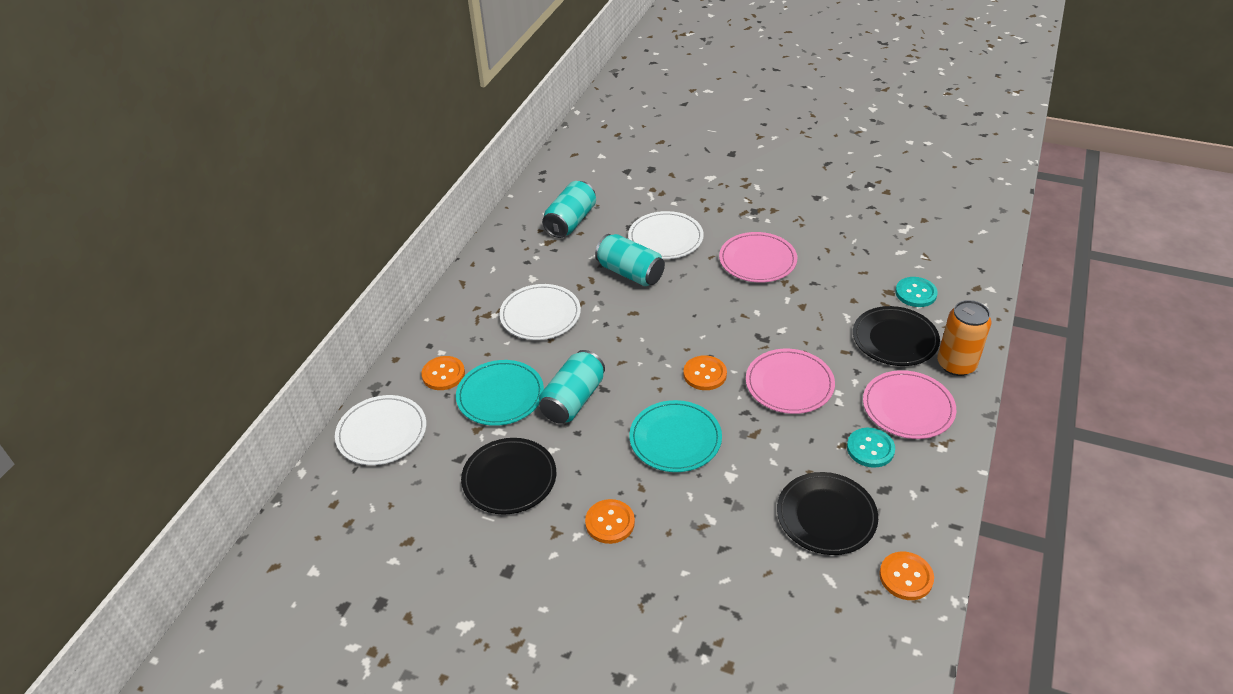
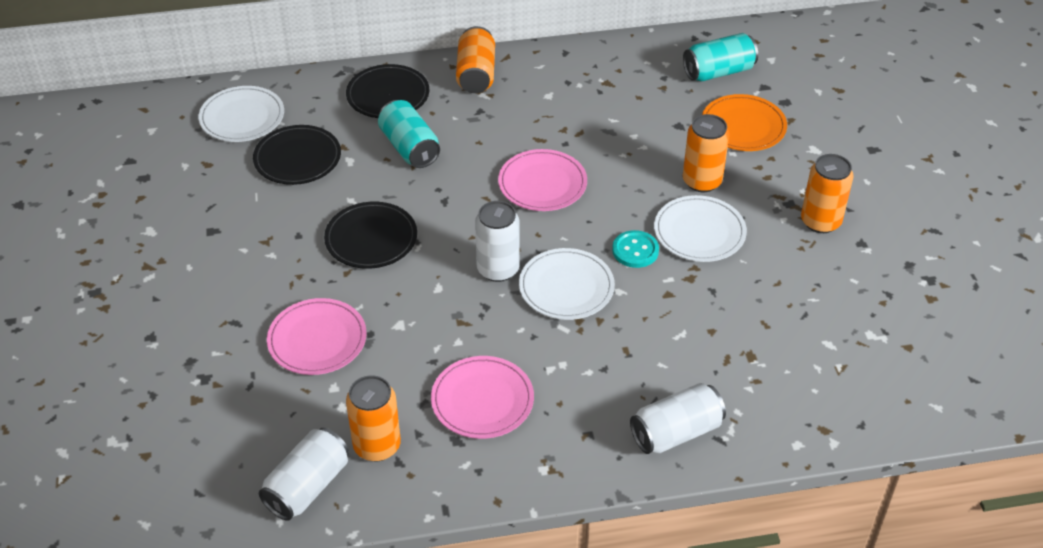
orange button: 4 -> 0
orange can: 1 -> 4
orange plate: 0 -> 1
turquoise button: 2 -> 1
turquoise can: 3 -> 2
turquoise plate: 2 -> 0
white can: 0 -> 3

